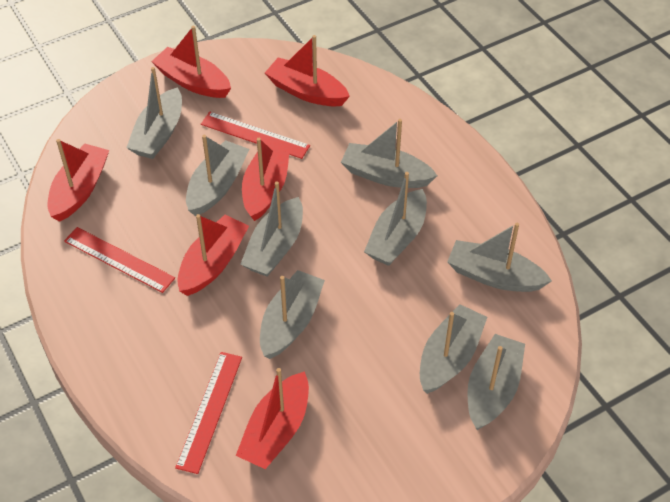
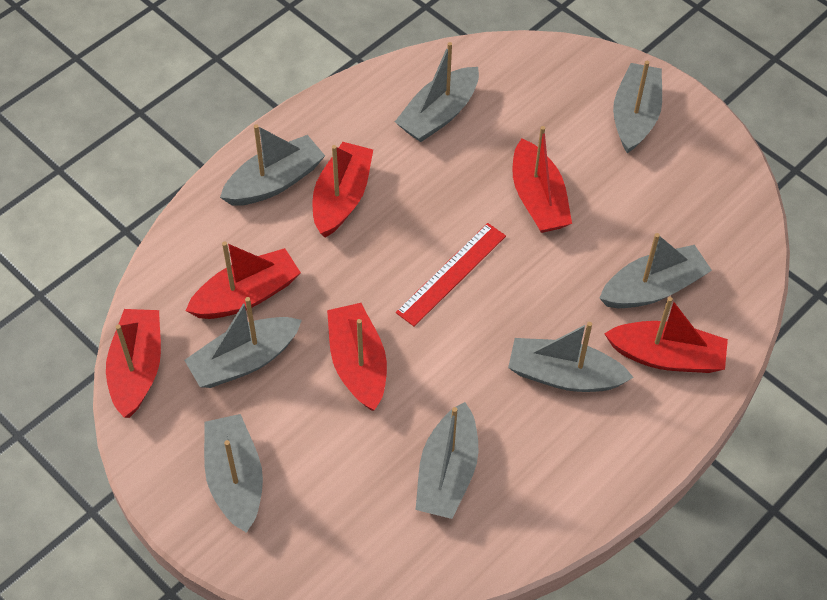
grey boat: 9 -> 8
red ruler: 3 -> 1

